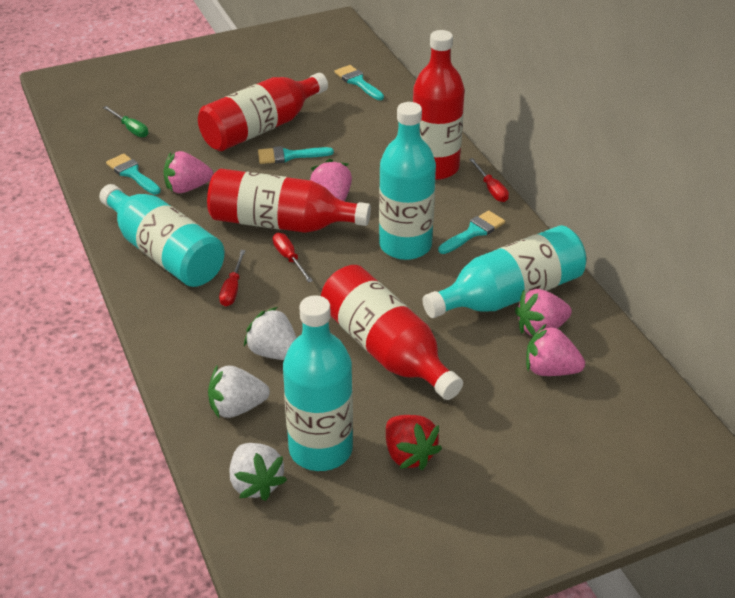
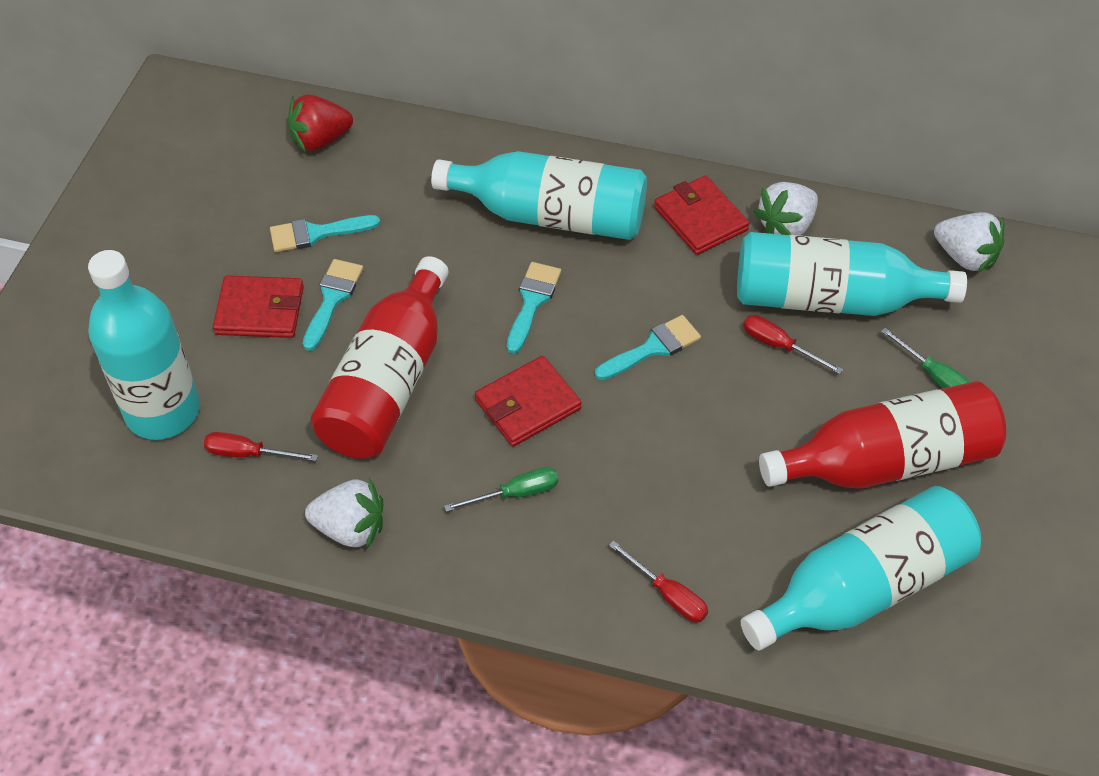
green screwdriver: 1 -> 2
pink strawberry: 4 -> 0
red bottle: 4 -> 2
red wallet: 0 -> 3

